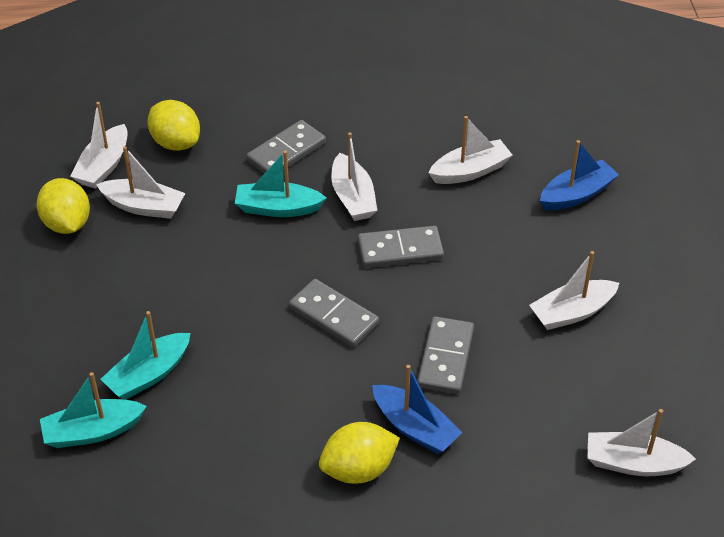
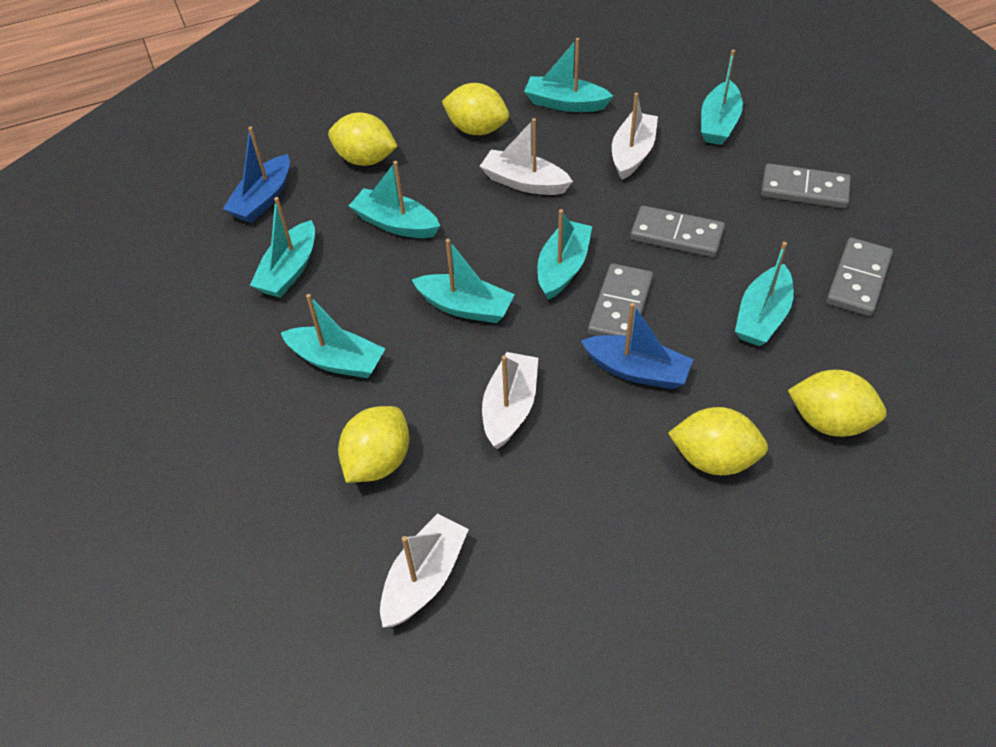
turquoise boat: 3 -> 8
white boat: 6 -> 4
yellow lemon: 3 -> 5

